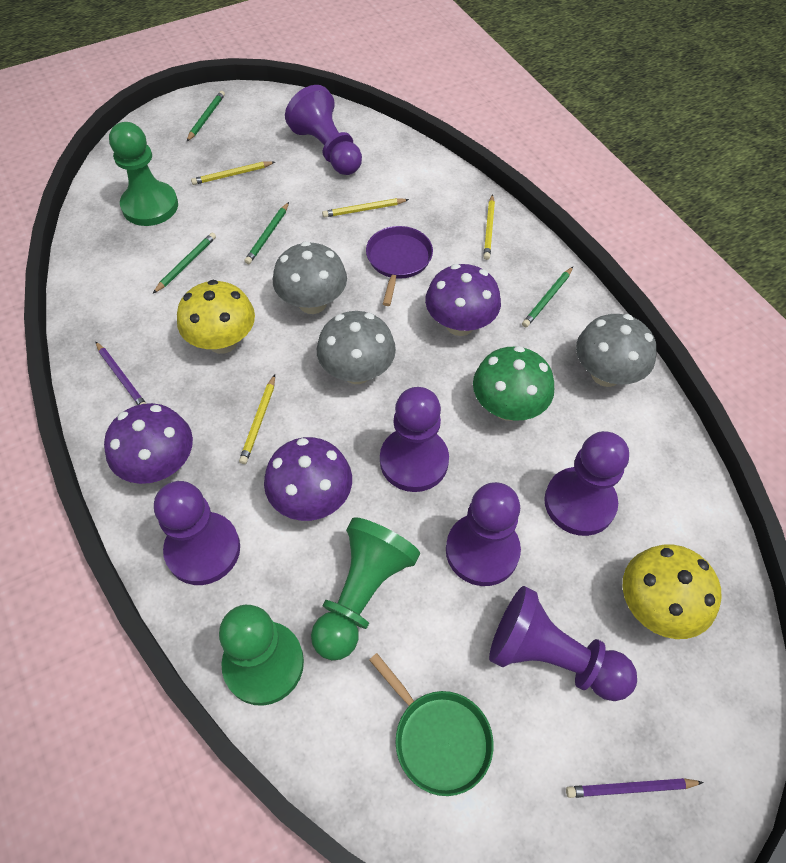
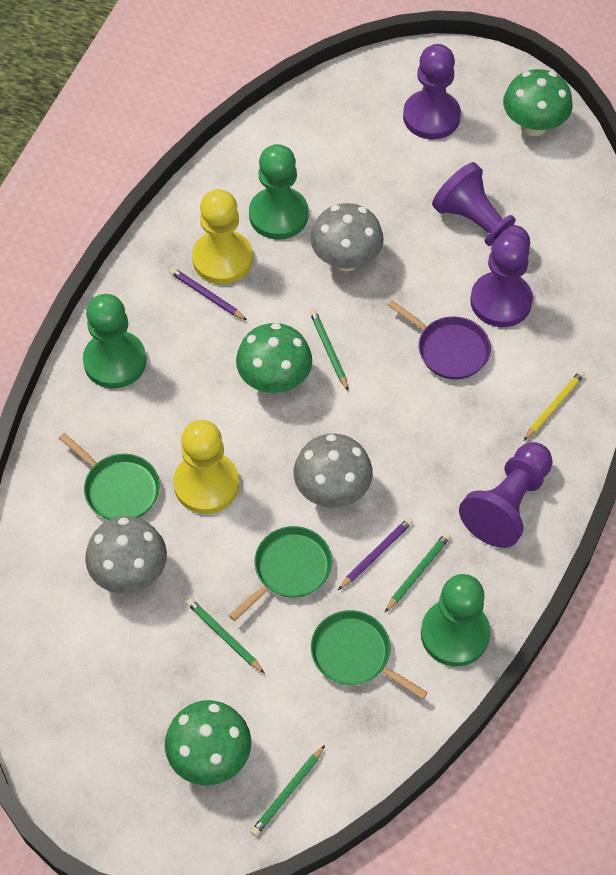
green mushroom: 1 -> 3
green pan: 1 -> 3
purple mushroom: 3 -> 0
purple pawn: 6 -> 4
yellow mushroom: 2 -> 0
yellow pawn: 0 -> 2
yellow pencil: 4 -> 1

